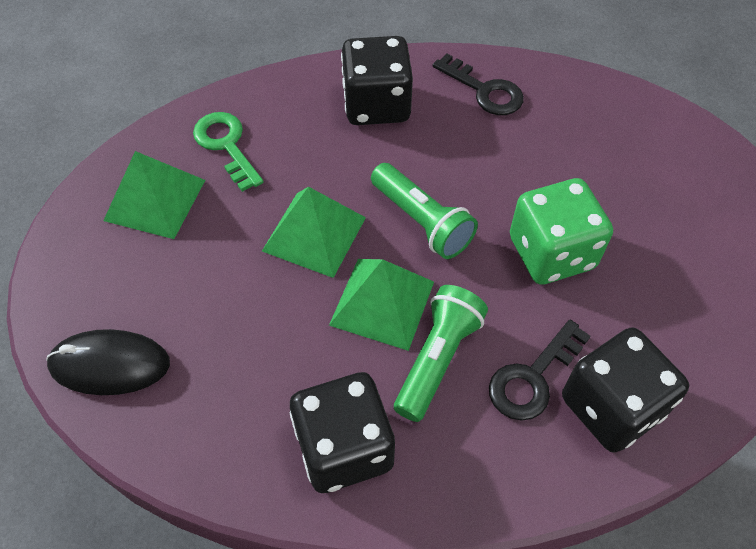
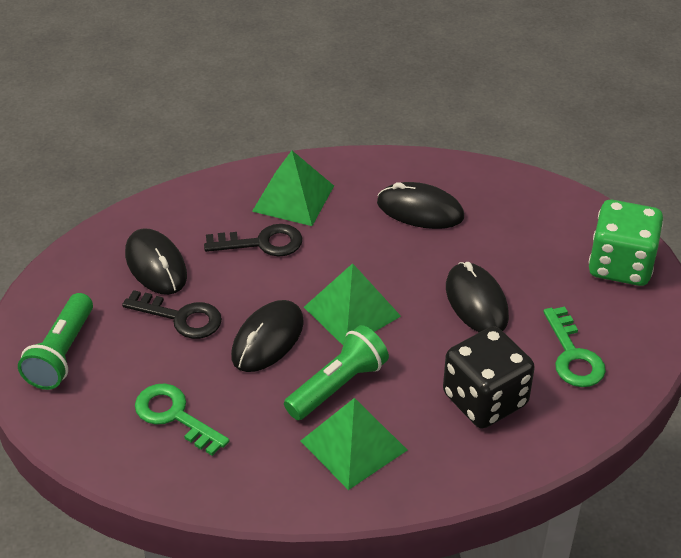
black dice: 3 -> 1
black mouse: 1 -> 4
green key: 1 -> 2

